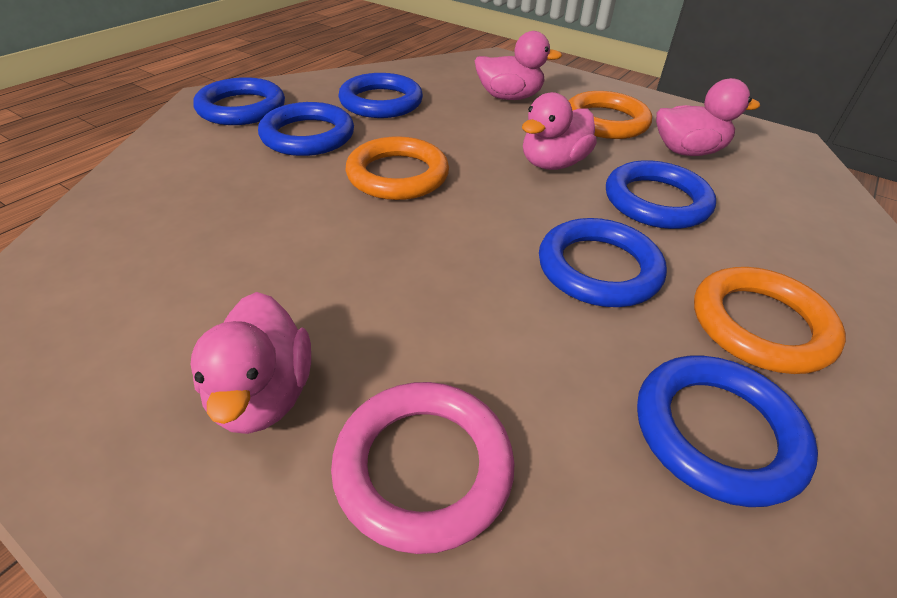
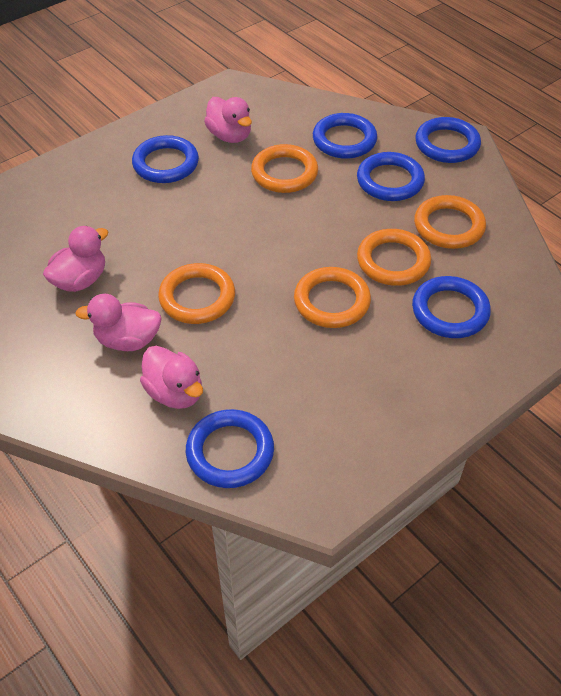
orange ring: 3 -> 5
pink ring: 1 -> 0

